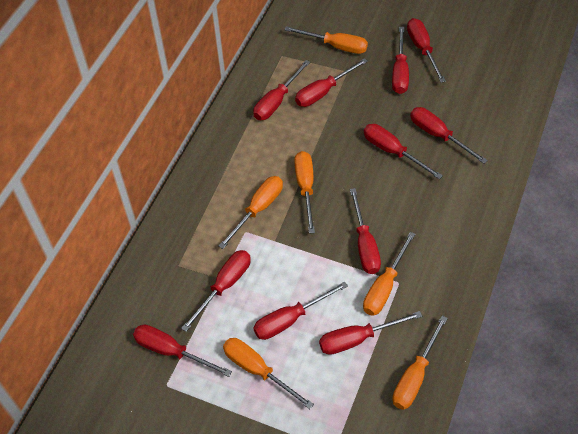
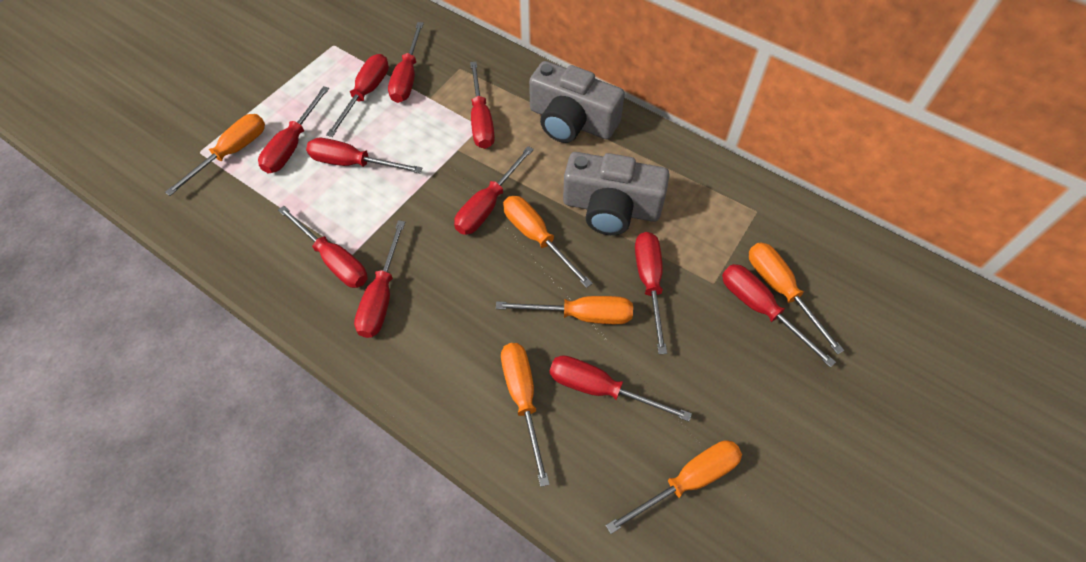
grey camera: 0 -> 2

